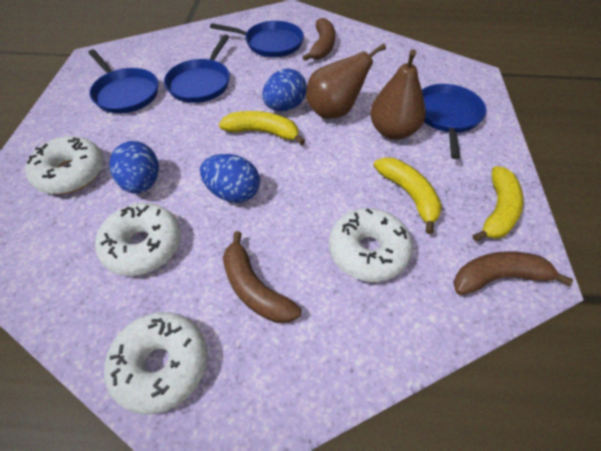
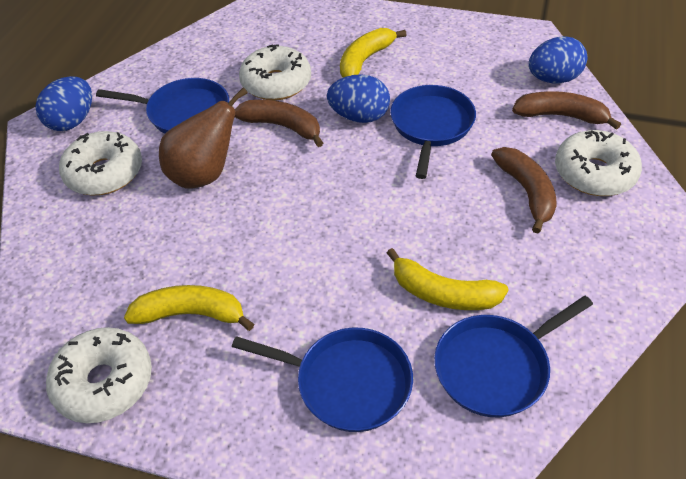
brown pear: 2 -> 1

